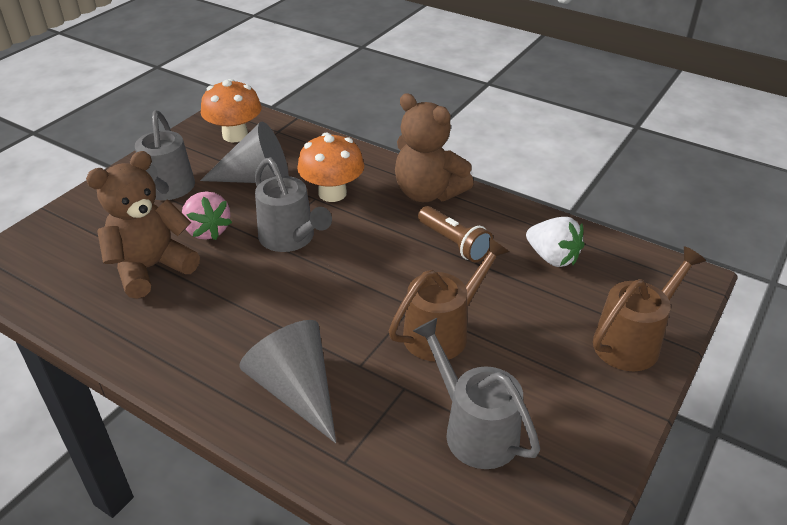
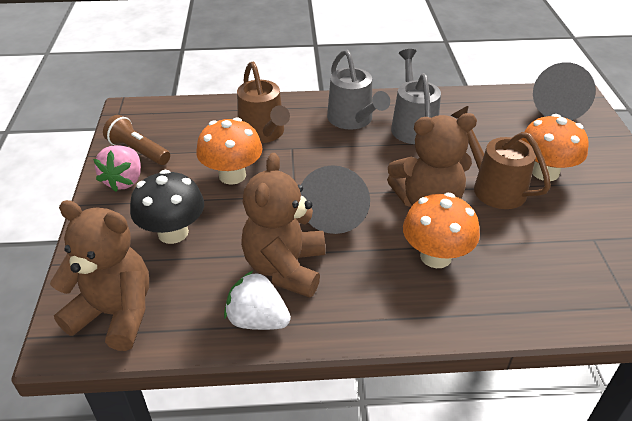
black mushroom: 0 -> 1
brown teddy bear: 2 -> 3
grey watering can: 3 -> 2
orange mushroom: 2 -> 3

